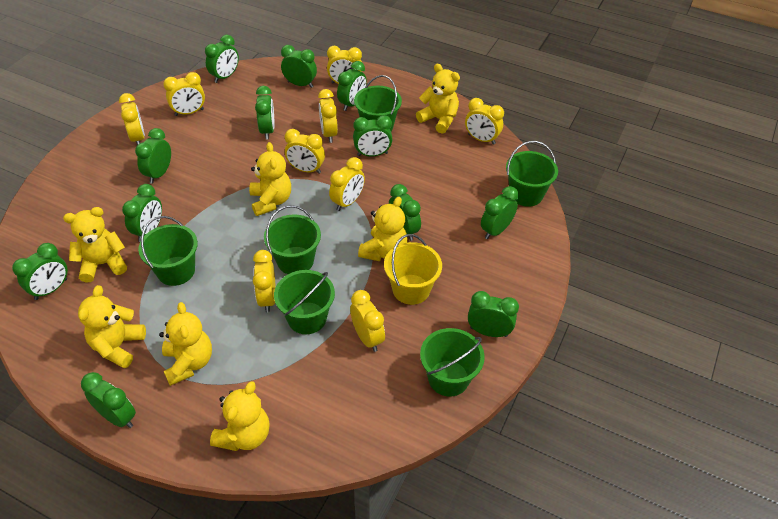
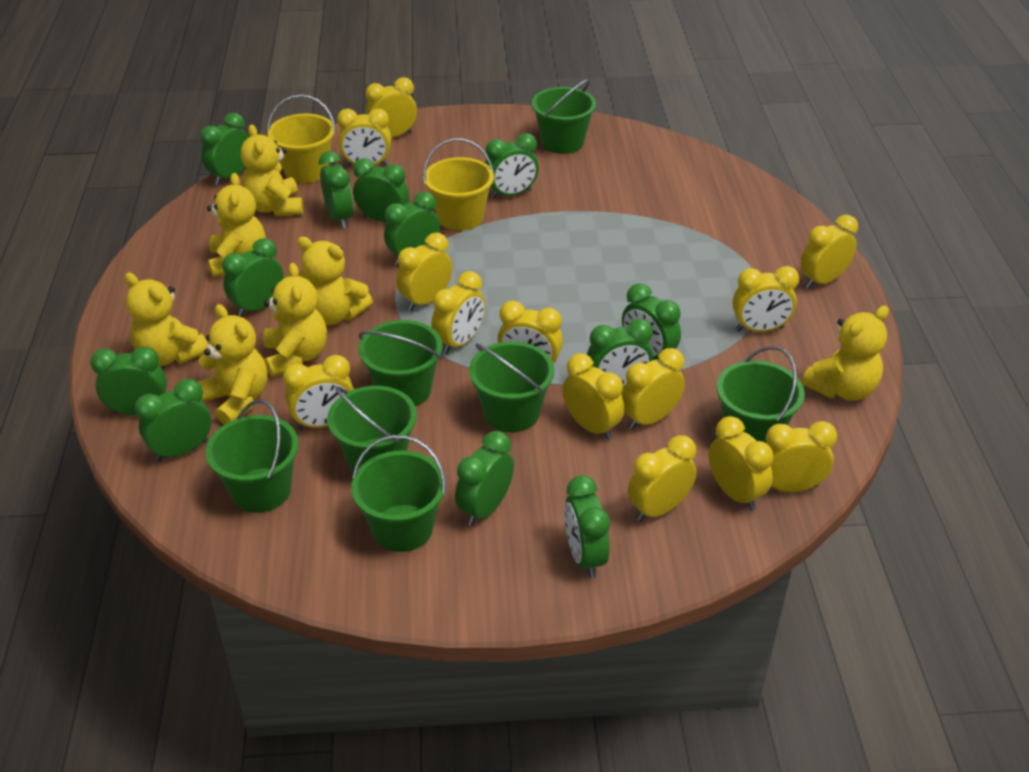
green bucket: 6 -> 7
yellow bucket: 1 -> 2
yellow clock: 9 -> 13

